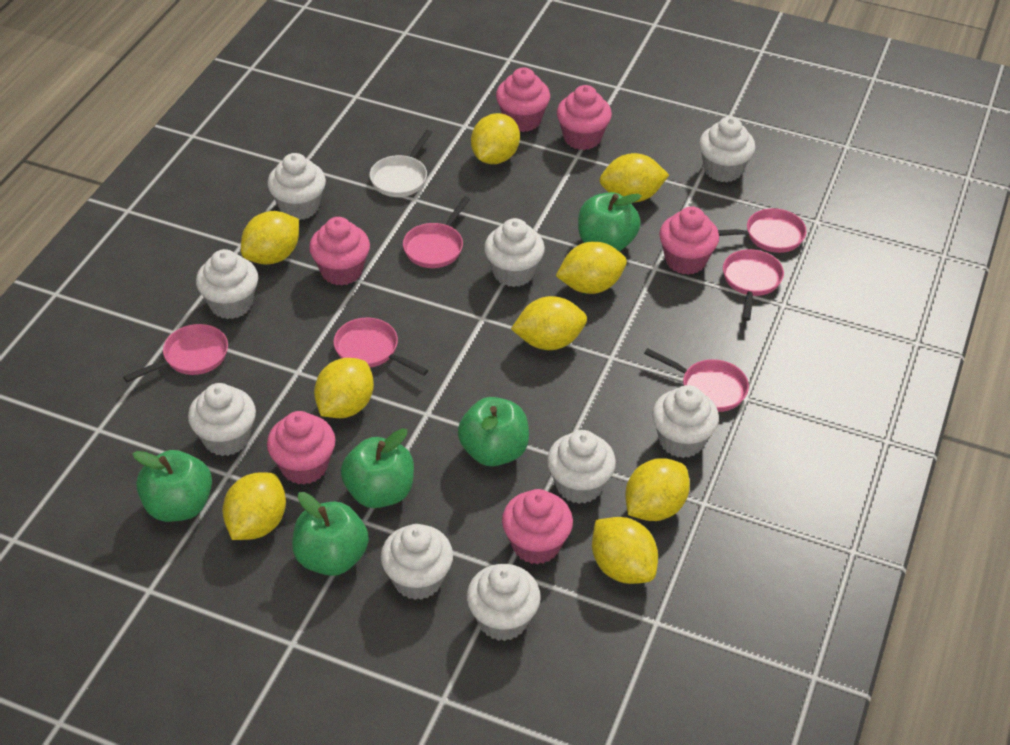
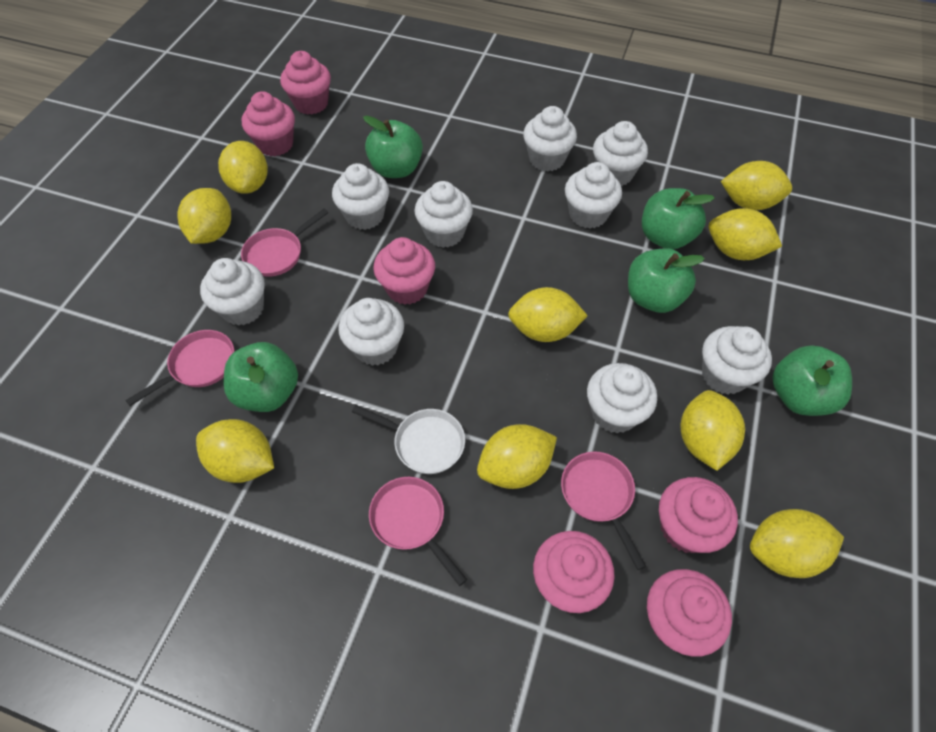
pink pan: 6 -> 4

